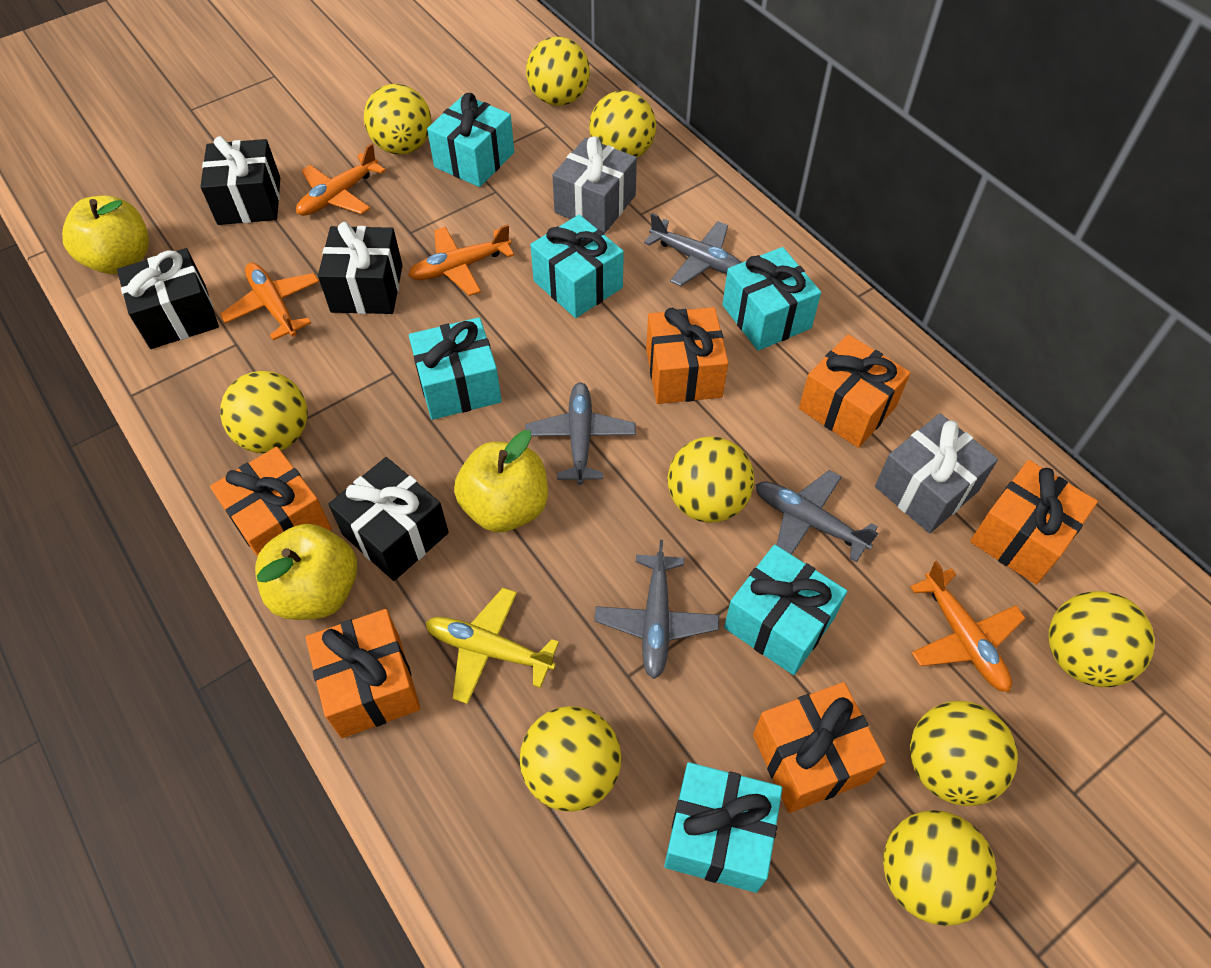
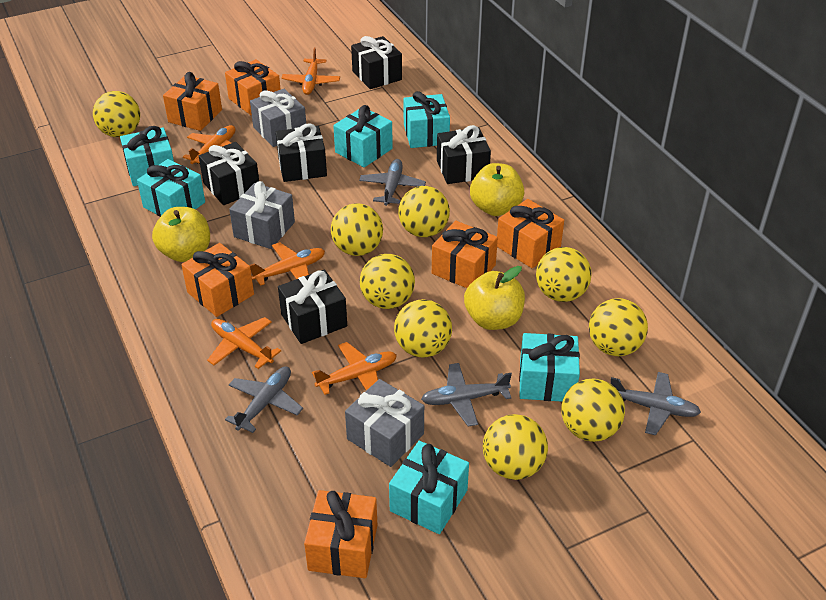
black gift: 4 -> 5
grey gift: 2 -> 3
orange plane: 4 -> 5
yellow plane: 1 -> 0

